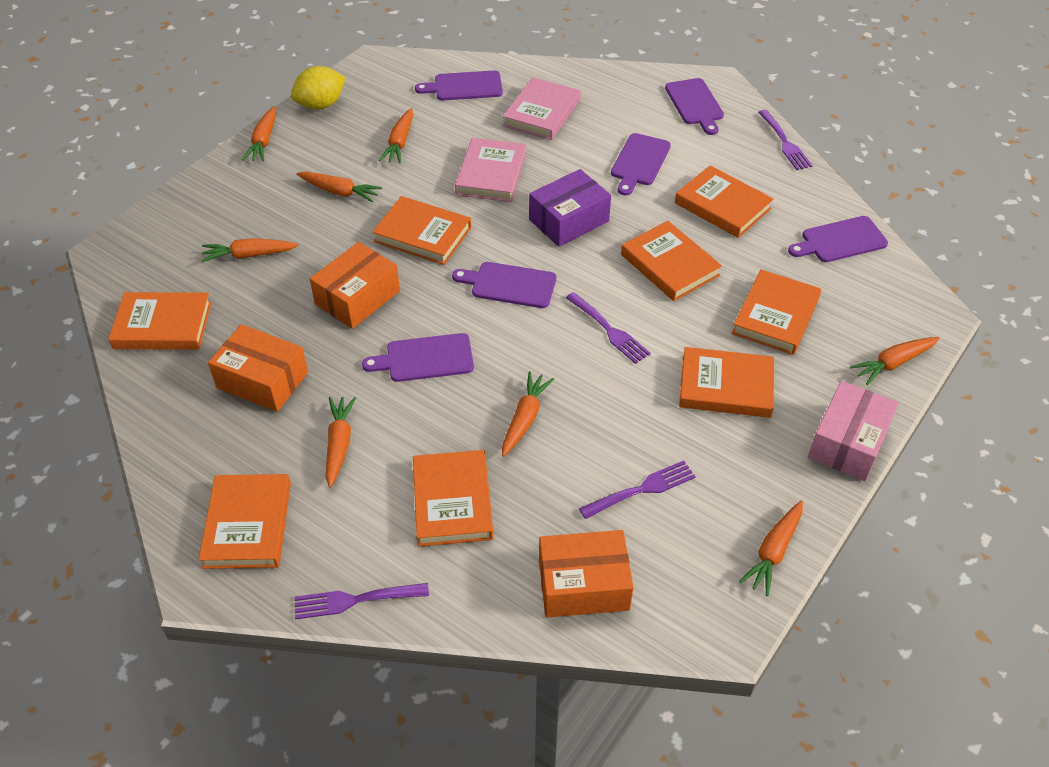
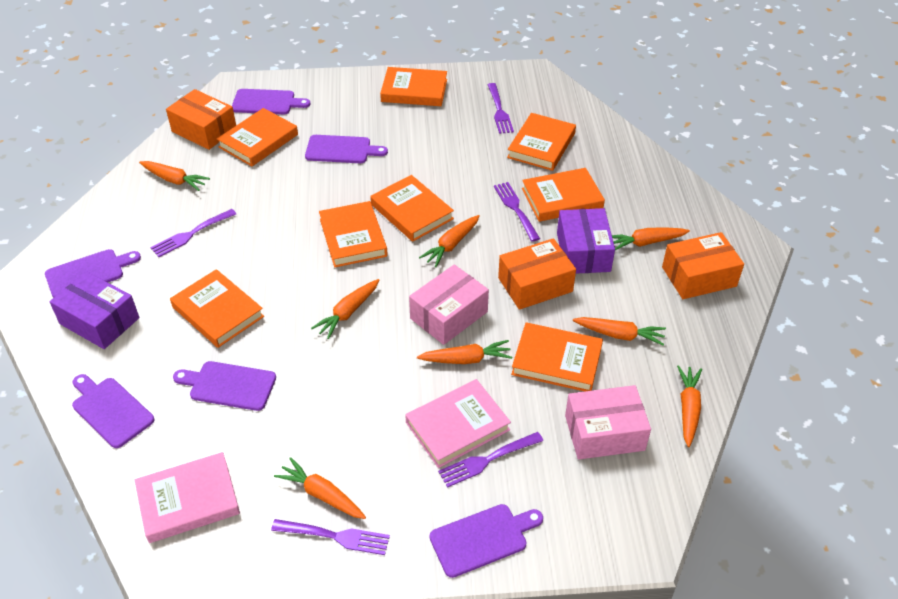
pink box: 1 -> 2
purple box: 1 -> 2
purple fork: 4 -> 5
yellow lemon: 1 -> 0

